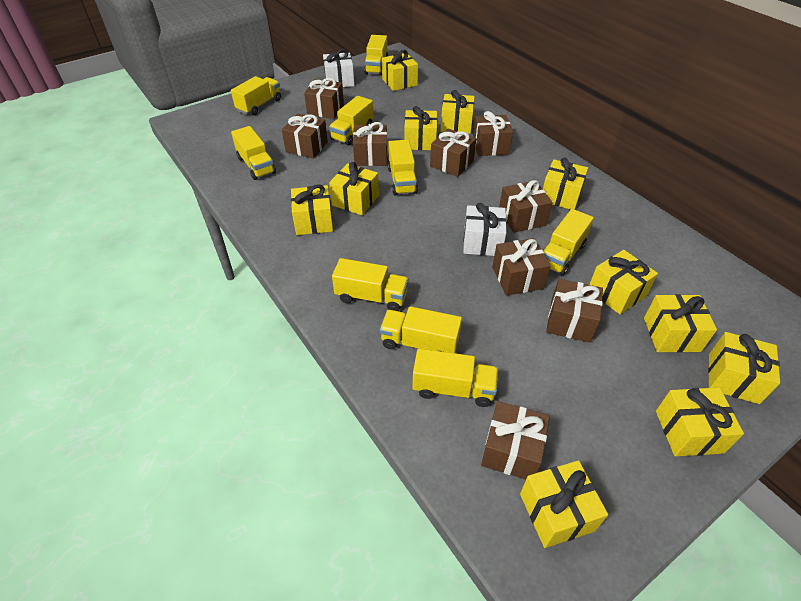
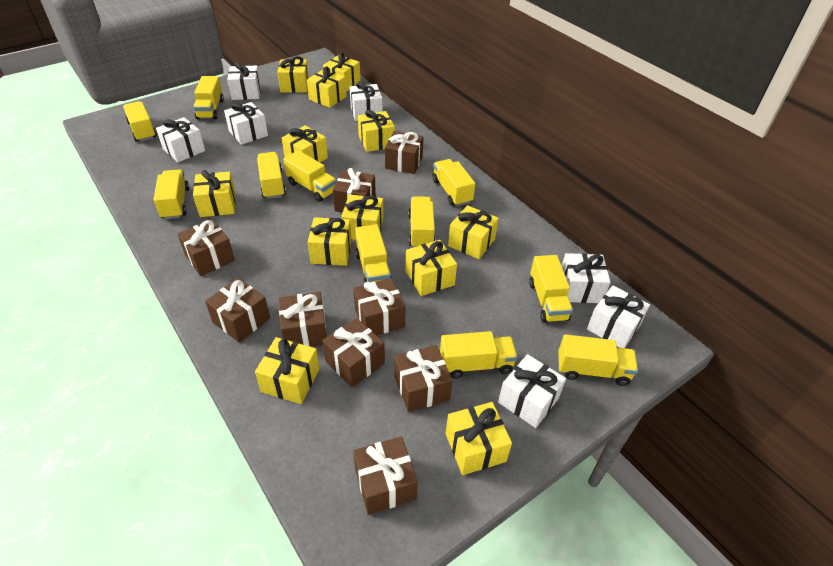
white gift: 2 -> 7
yellow gift: 11 -> 12
yellow truck: 9 -> 11

